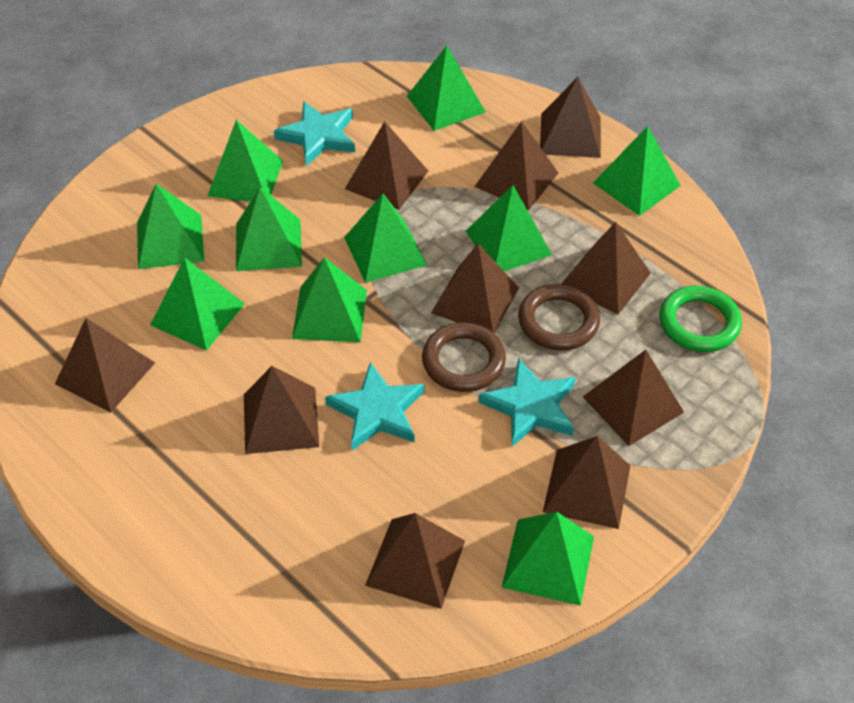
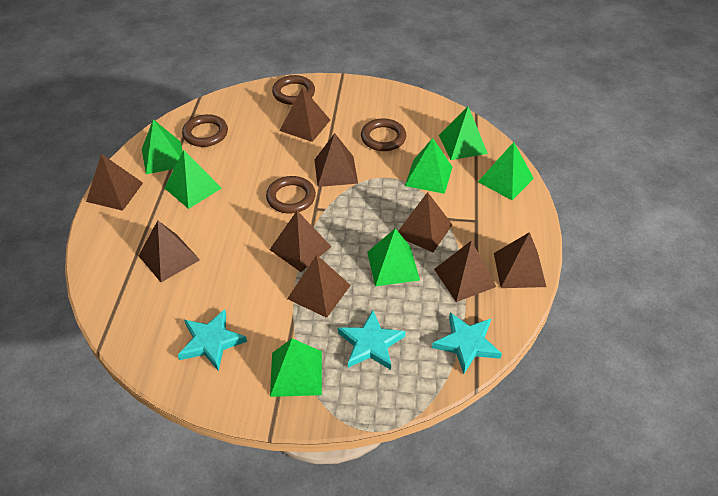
brown pyramid: 10 -> 9
brown ring: 2 -> 4
green pyramid: 10 -> 7
green ring: 1 -> 0

